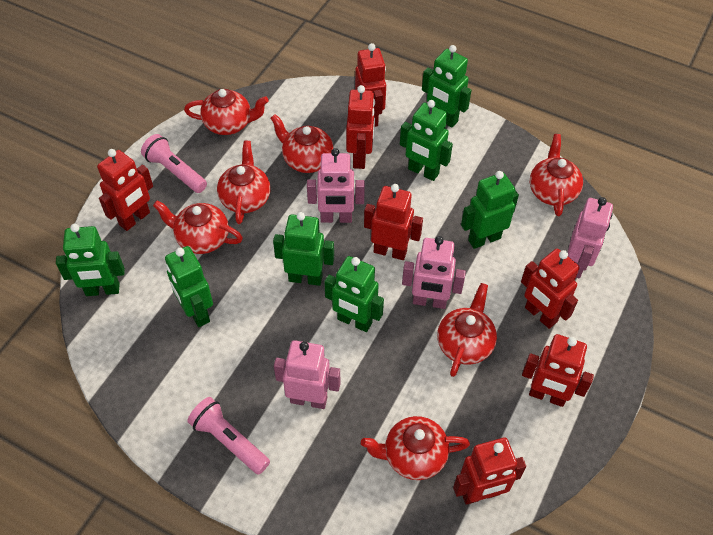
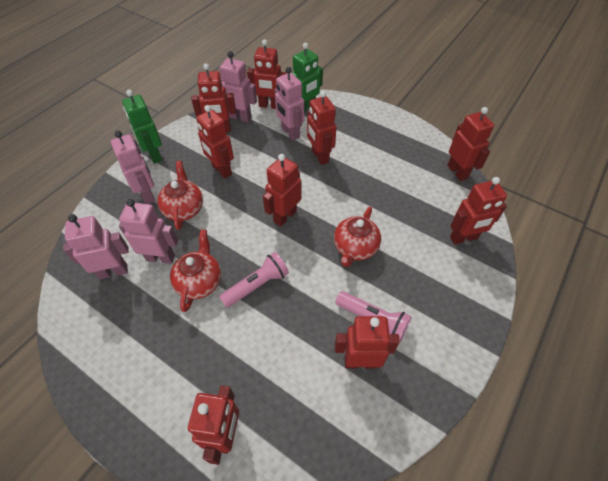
green robot: 7 -> 2
pink robot: 4 -> 5
red robot: 7 -> 9
red teapot: 7 -> 3

